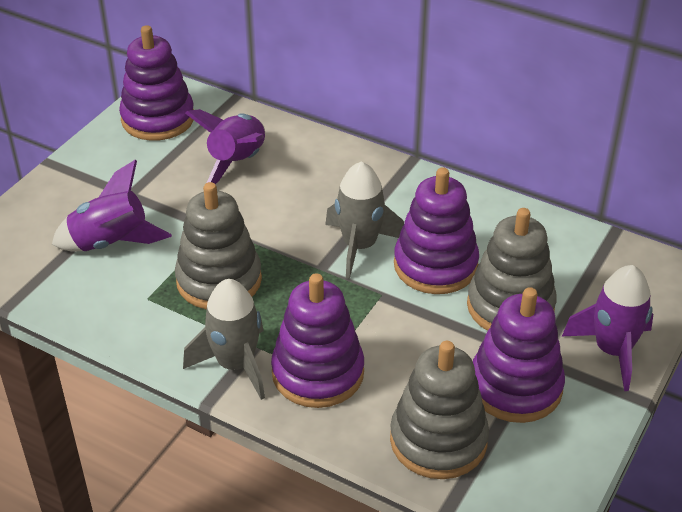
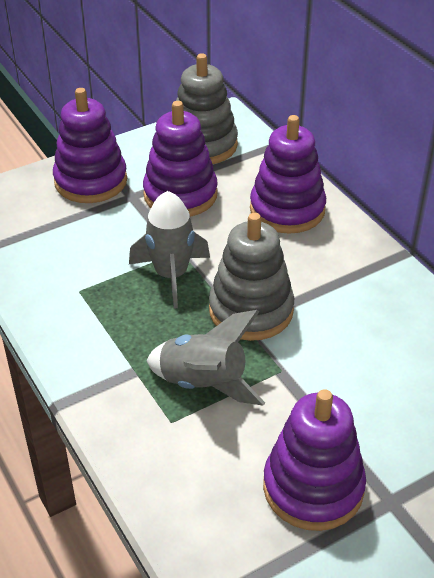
grey stacking toy: 3 -> 2
purple rocket: 3 -> 0

